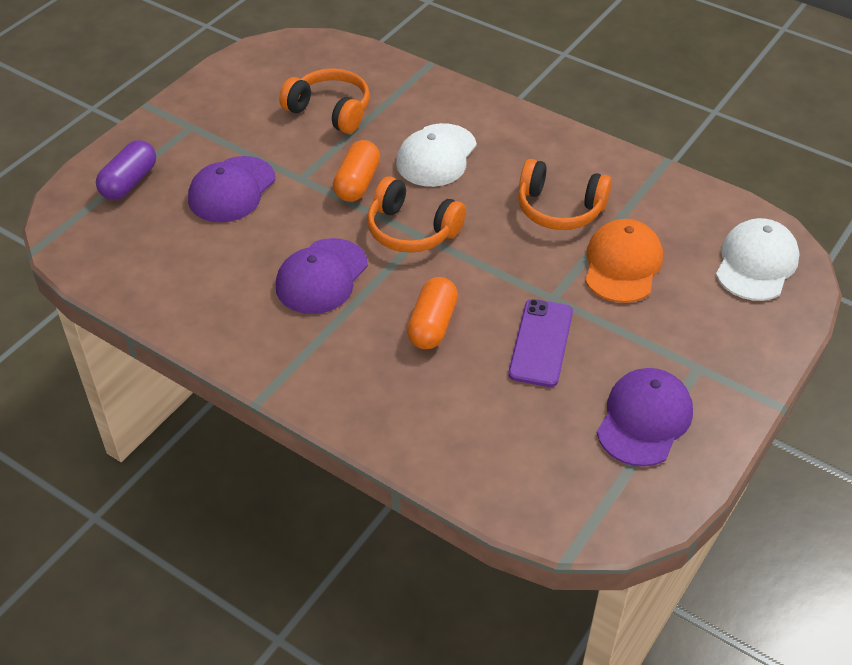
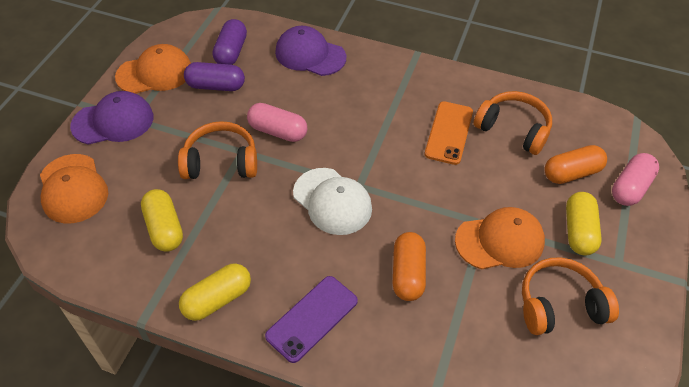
orange cap: 1 -> 3
orange phone: 0 -> 1
pink capsule: 0 -> 2
purple cap: 3 -> 2
purple capsule: 1 -> 2
white cap: 2 -> 1
yellow capsule: 0 -> 3

